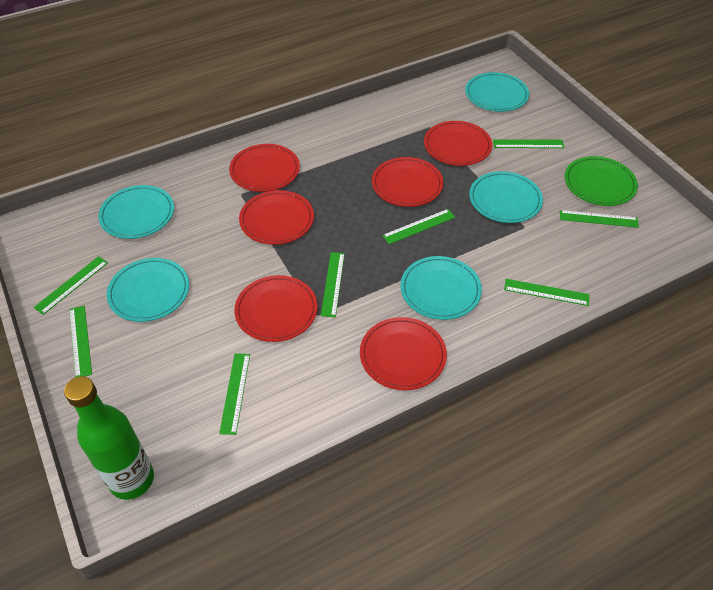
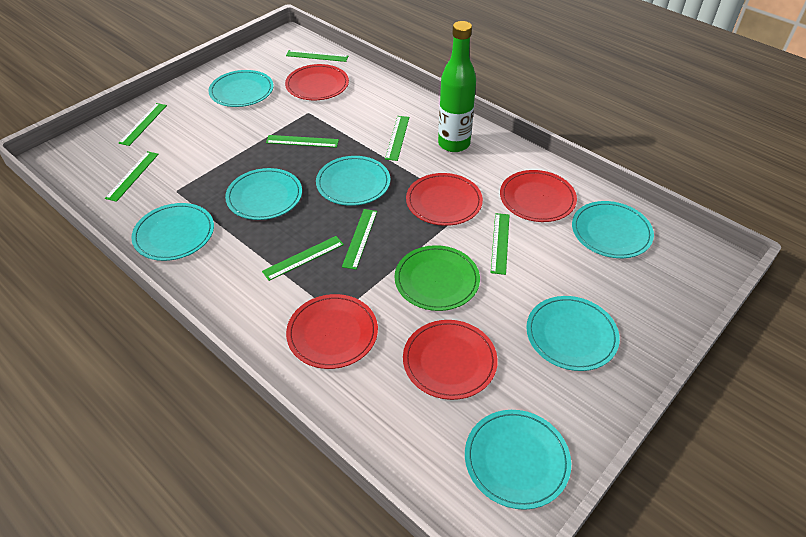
red plate: 6 -> 5
turquoise plate: 5 -> 7

